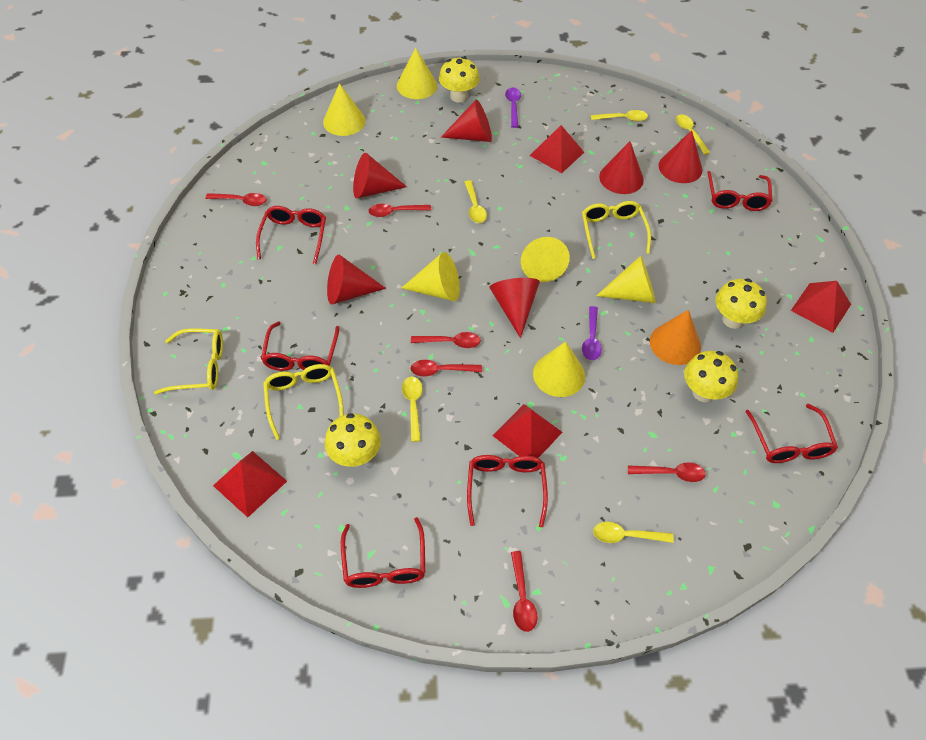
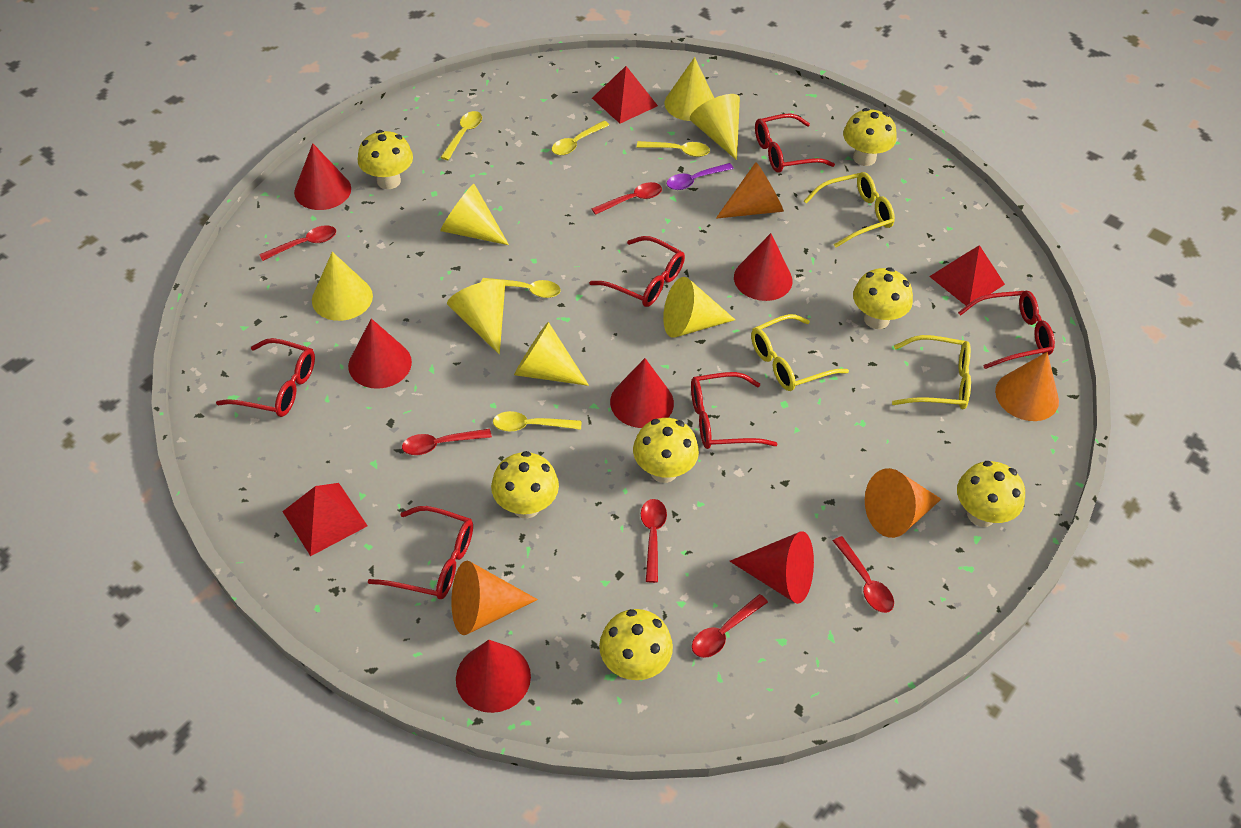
orange cone: 1 -> 4
purple spoon: 2 -> 1
red pyramid: 4 -> 3
yellow cone: 6 -> 7
yellow mushroom: 4 -> 7

